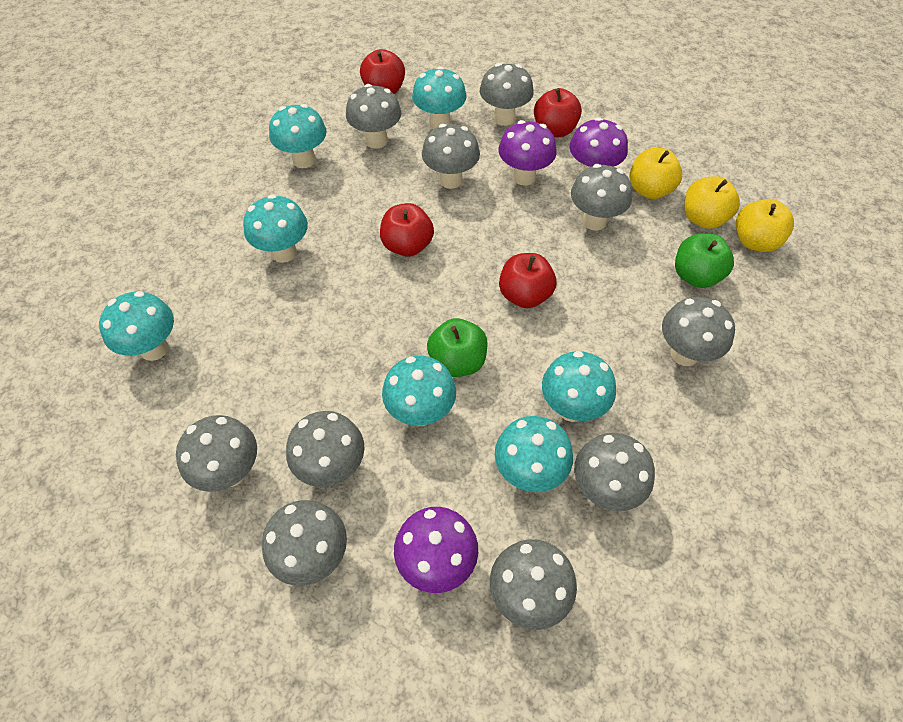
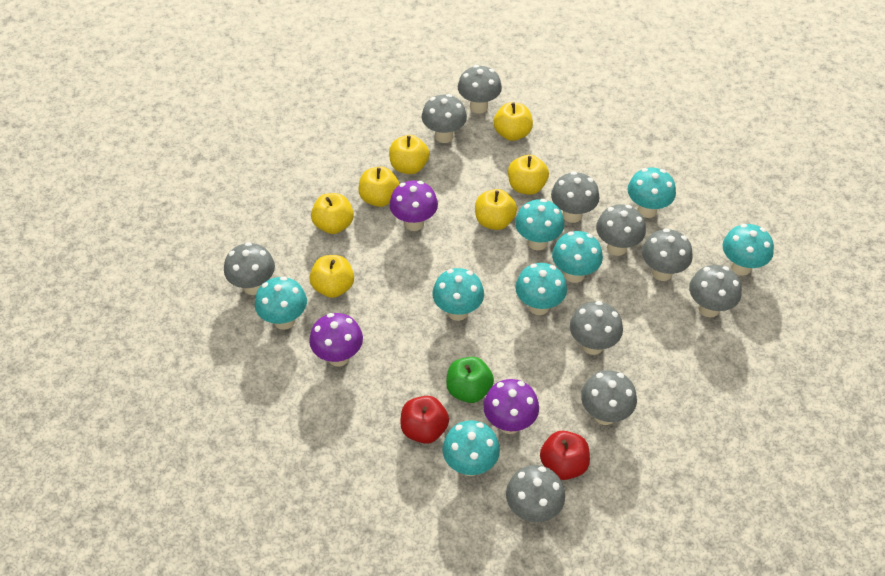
green apple: 2 -> 1
red apple: 4 -> 2
turquoise mushroom: 7 -> 8
yellow apple: 3 -> 7

